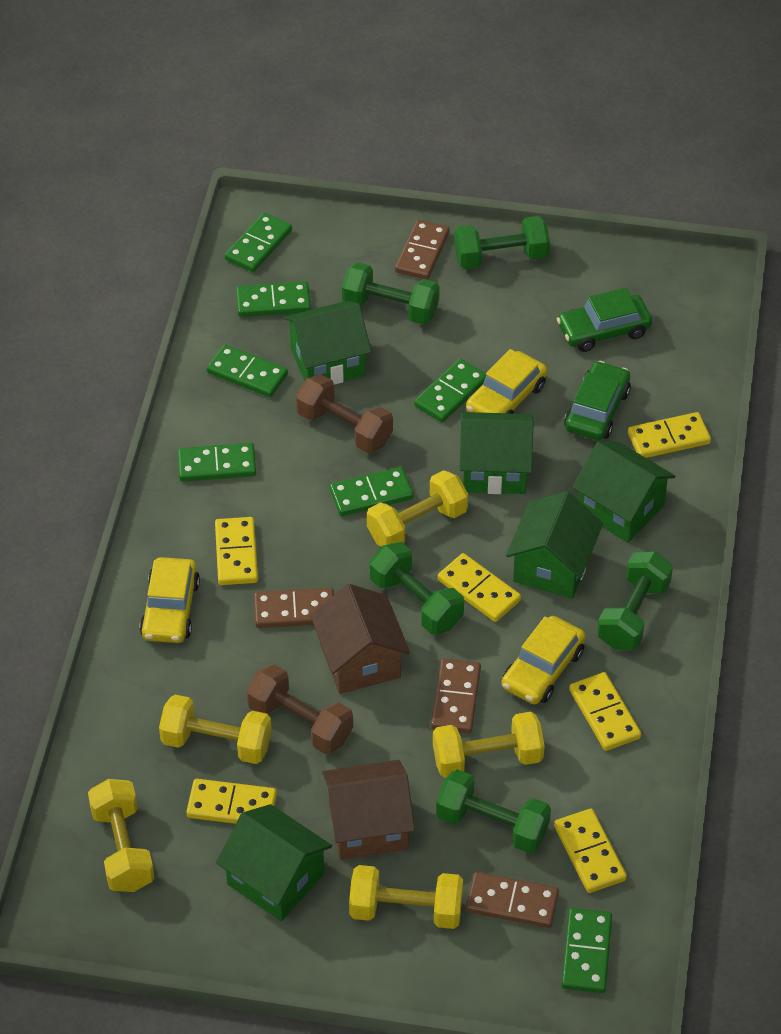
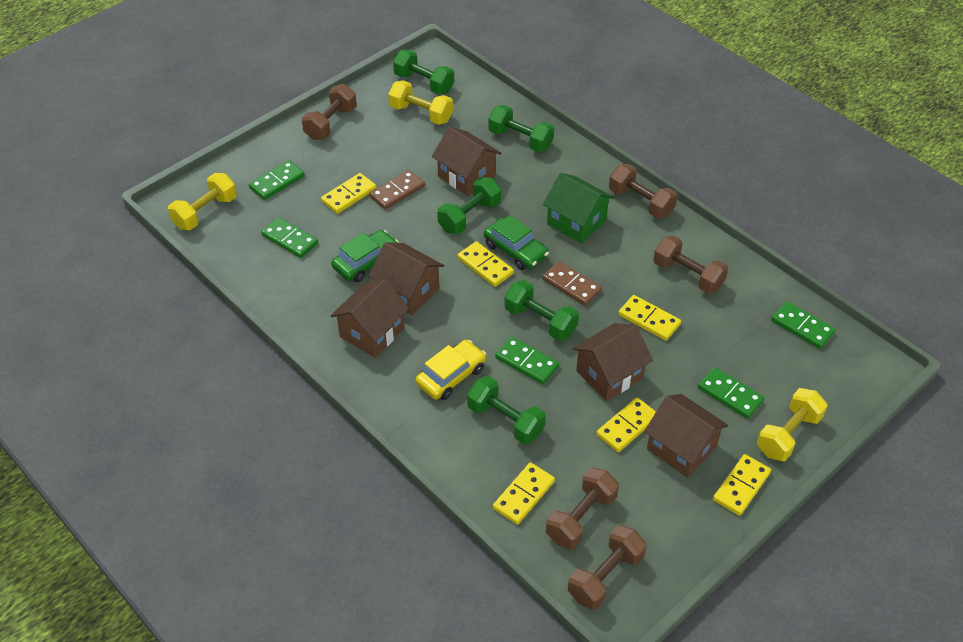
brown domino: 4 -> 2
brown dumbbell: 2 -> 5
brown house: 2 -> 5
green domino: 7 -> 5
green house: 5 -> 1
yellow car: 3 -> 1
yellow dumbbell: 5 -> 3

